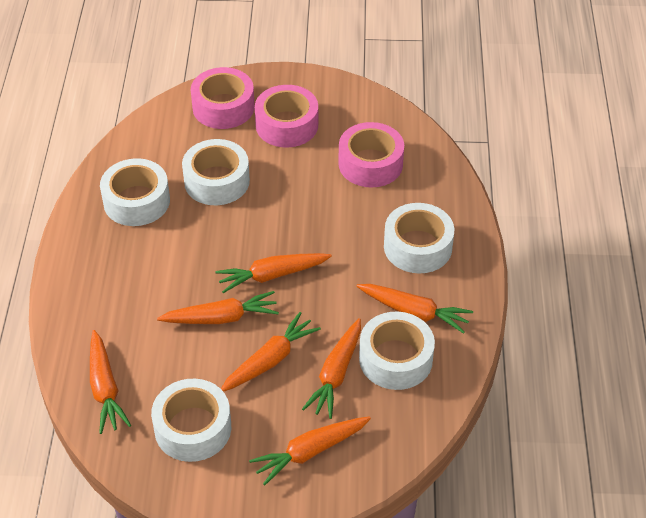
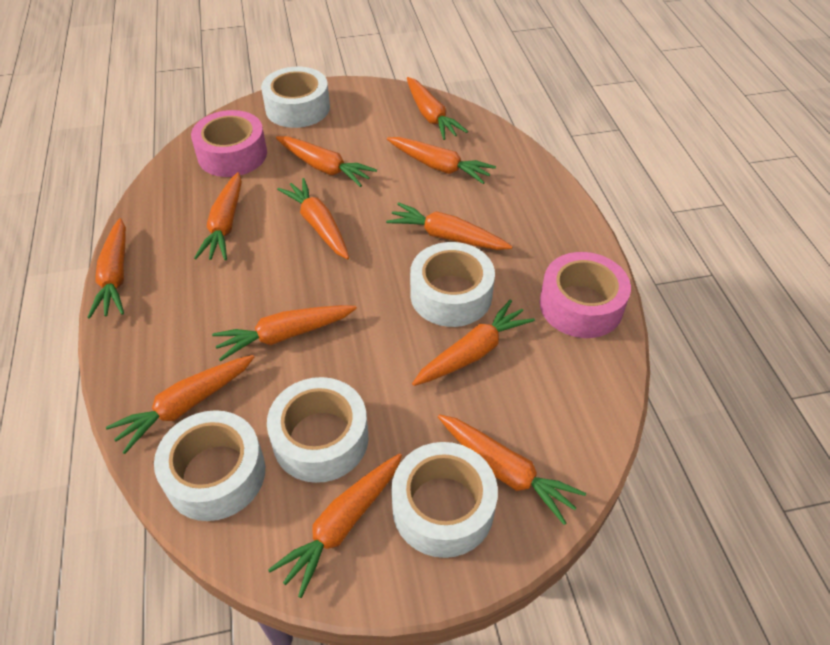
orange carrot: 7 -> 12
pink tape: 3 -> 2

